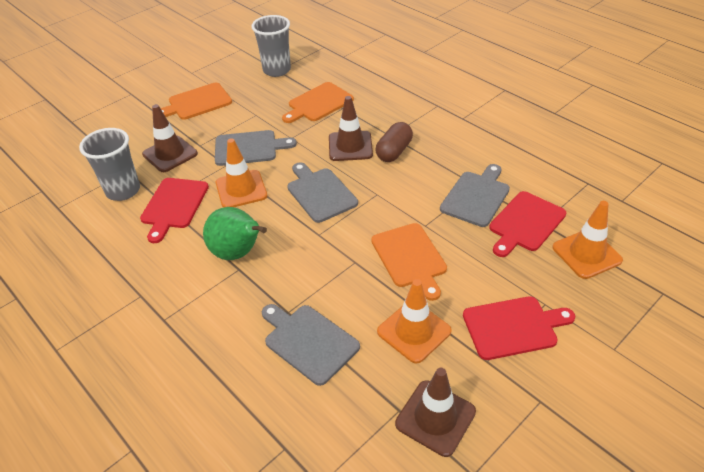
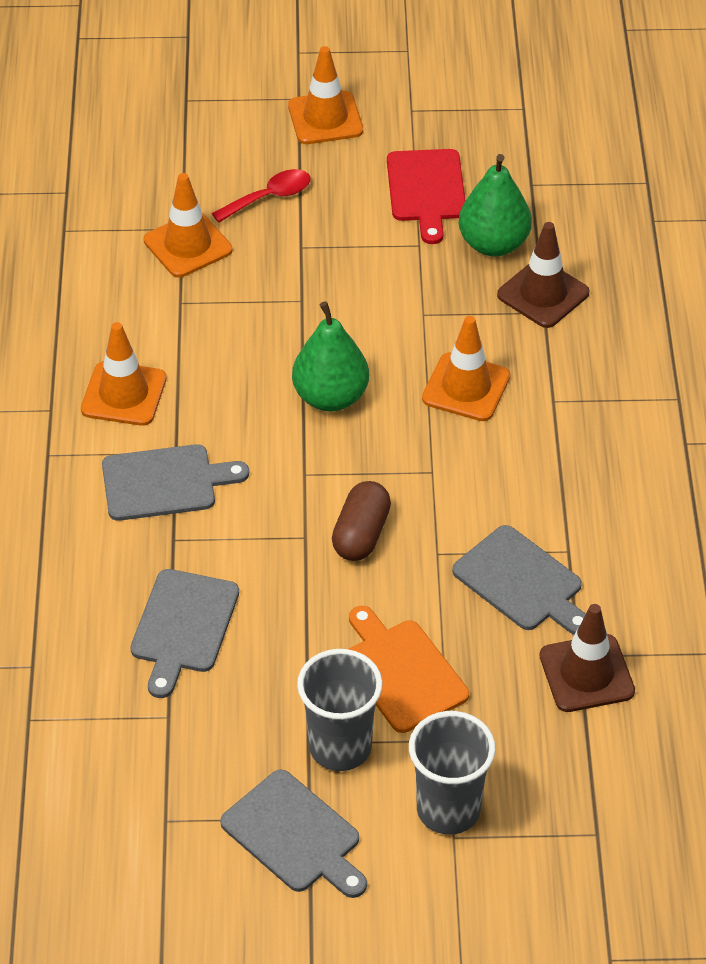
brown traffic cone: 3 -> 2
green pear: 1 -> 2
orange cutting board: 3 -> 1
orange traffic cone: 3 -> 4
red cutting board: 3 -> 1
red spoon: 0 -> 1

